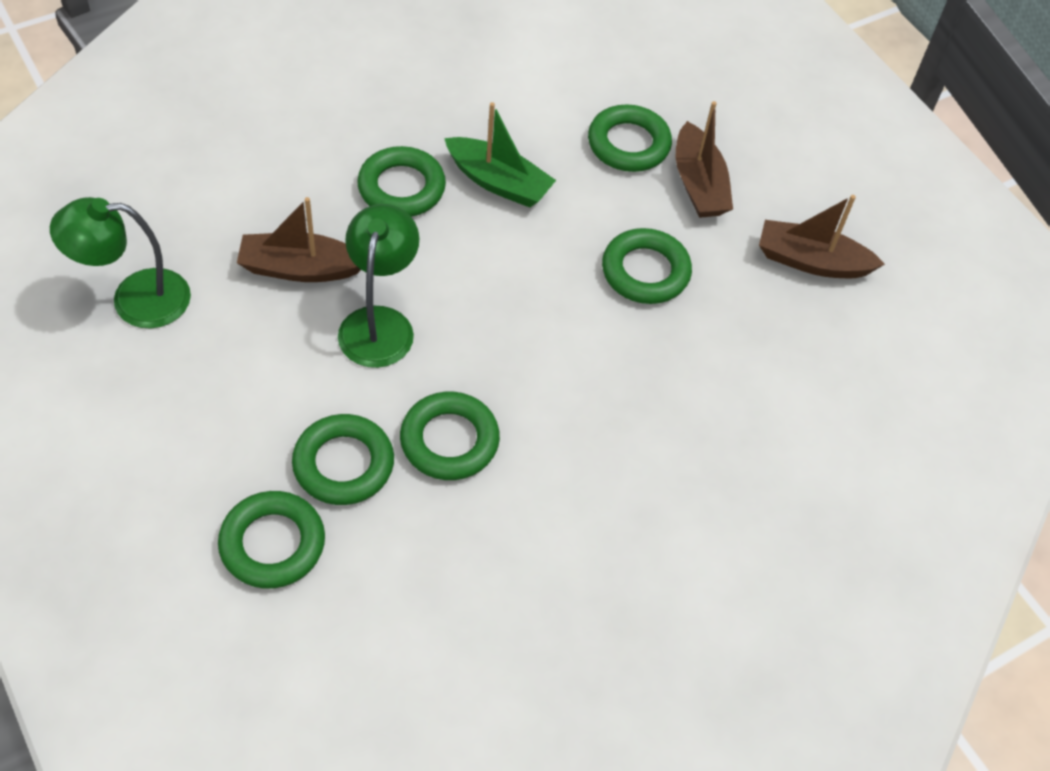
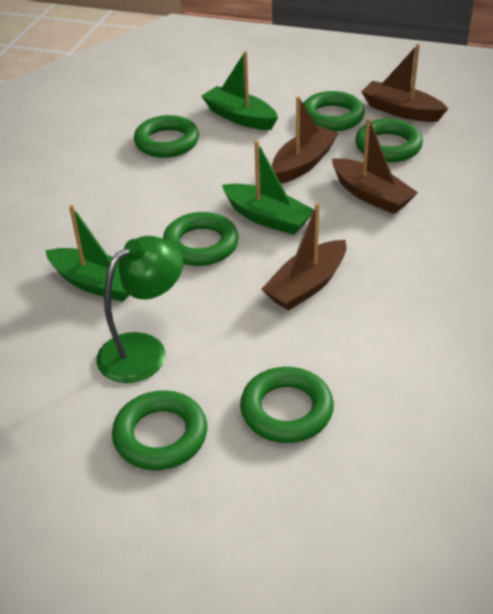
brown boat: 3 -> 4
green boat: 1 -> 3
green lamp: 2 -> 1

